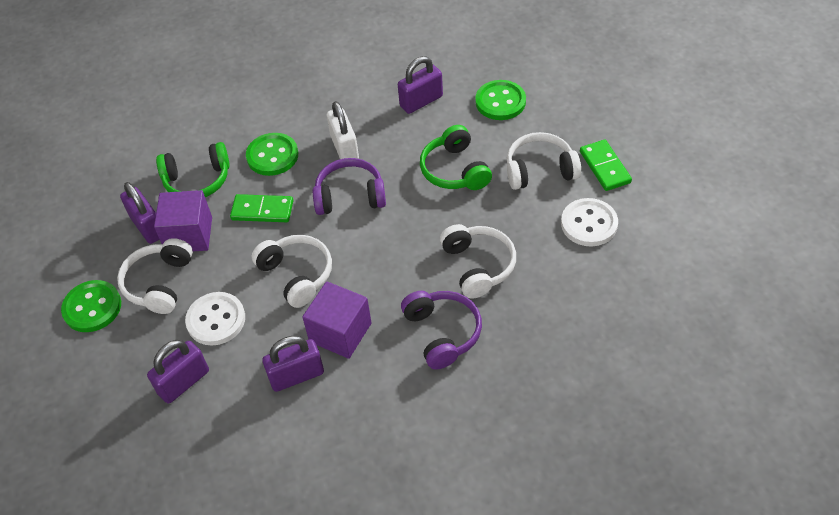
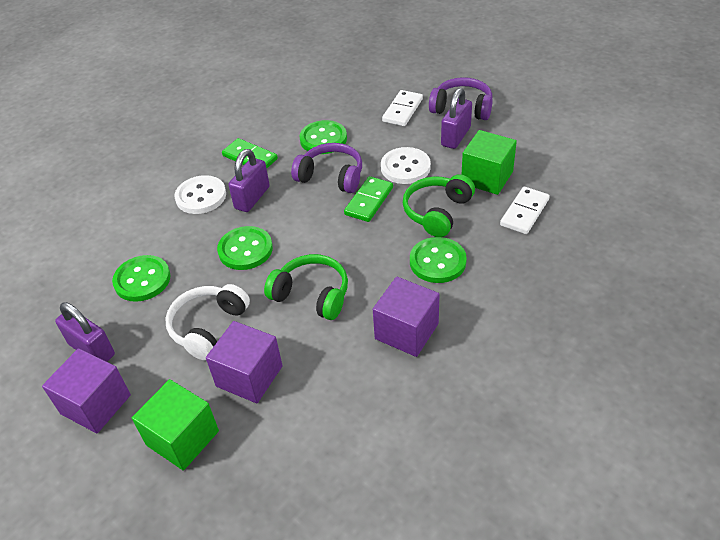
green button: 3 -> 4
green cube: 0 -> 2
purple cube: 2 -> 3
purple padlock: 4 -> 3
white domino: 0 -> 2
white headphones: 4 -> 1
white padlock: 1 -> 0

